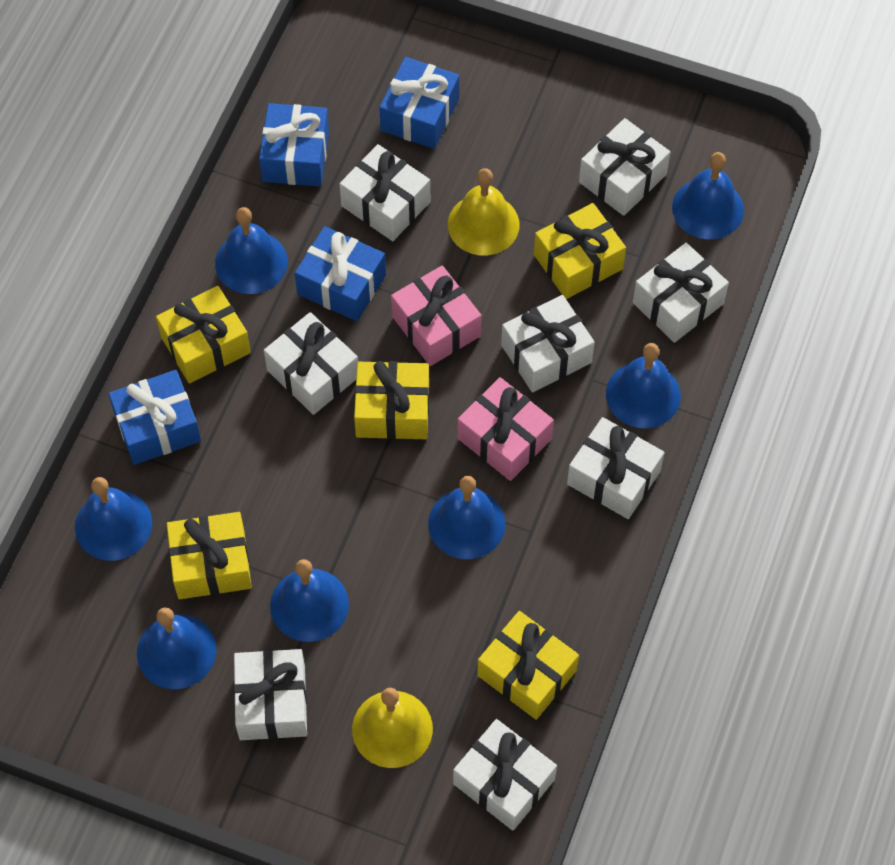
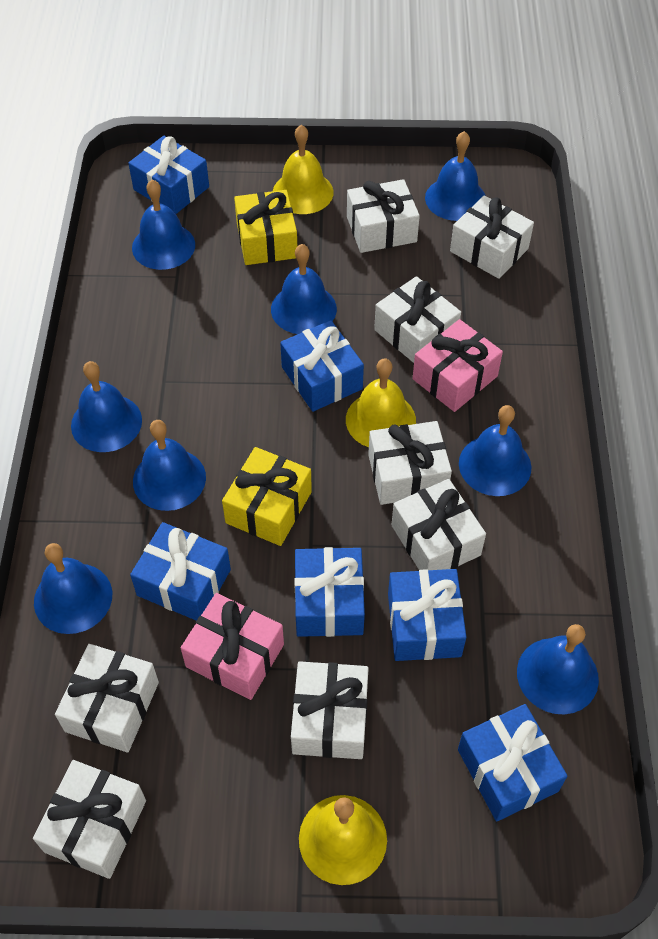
blue bell: 7 -> 8
blue gift: 4 -> 6
yellow bell: 2 -> 3
yellow gift: 5 -> 2

